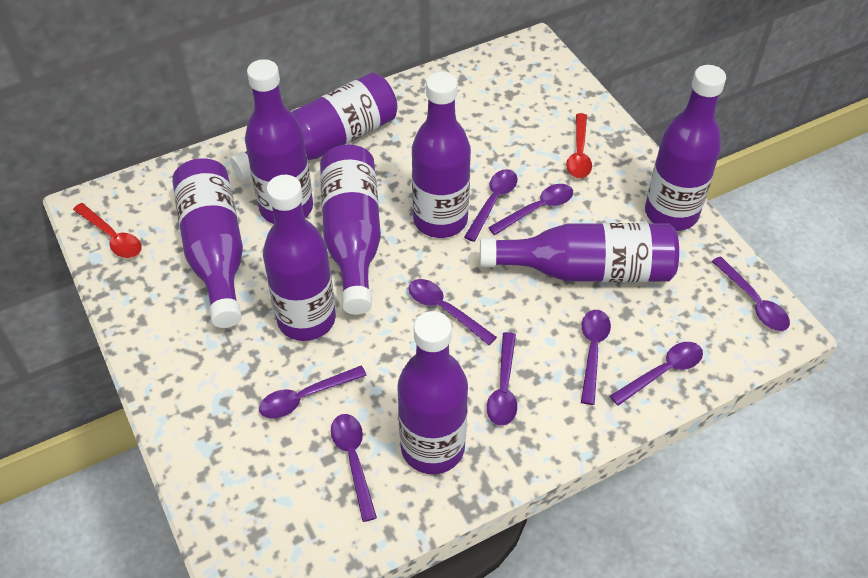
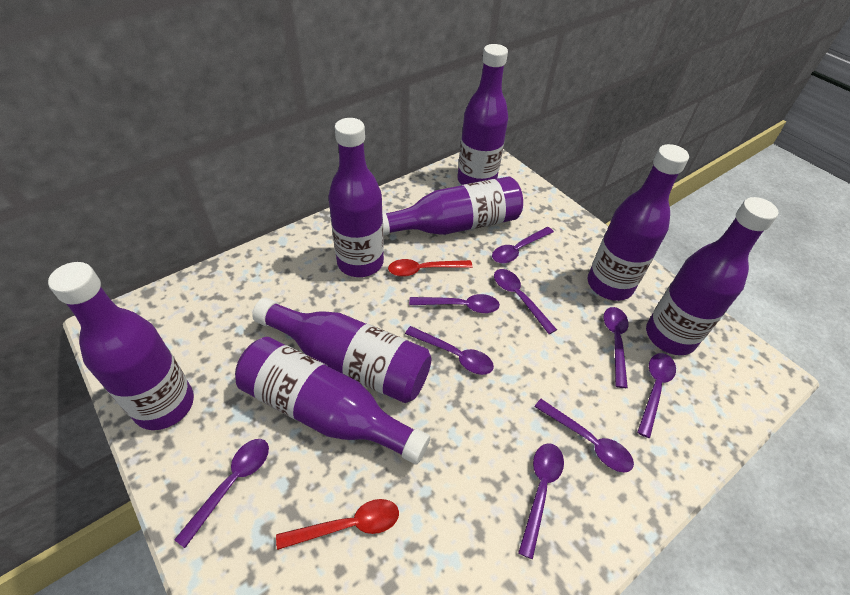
purple bottle: 9 -> 8

